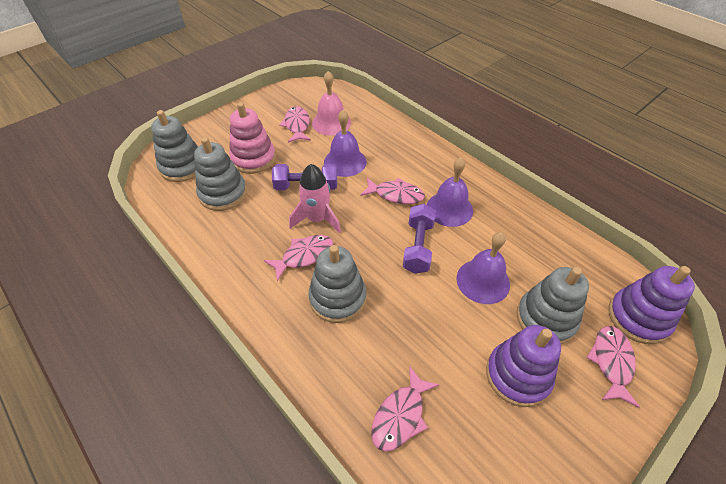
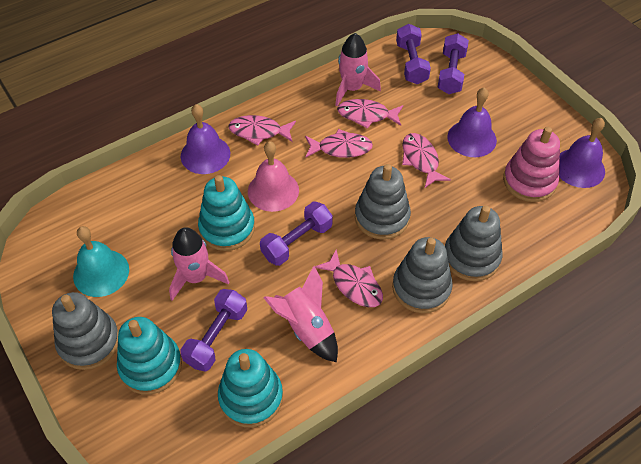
pink rocket: 1 -> 3
purple dumbbell: 2 -> 4
purple stacking toy: 2 -> 0
turquoise bell: 0 -> 1
turquoise stacking toy: 0 -> 3

